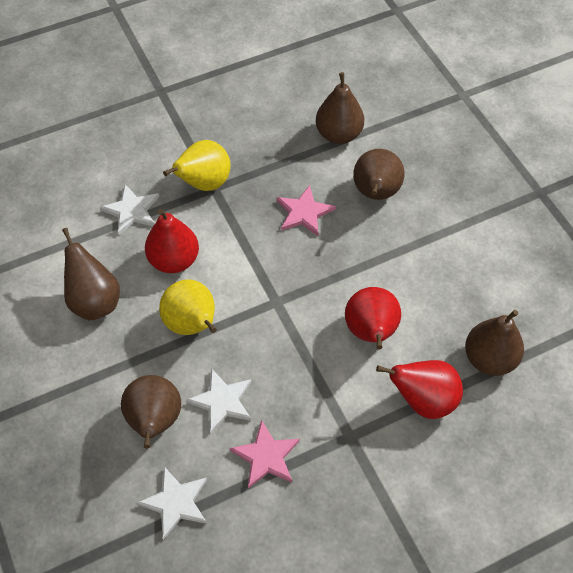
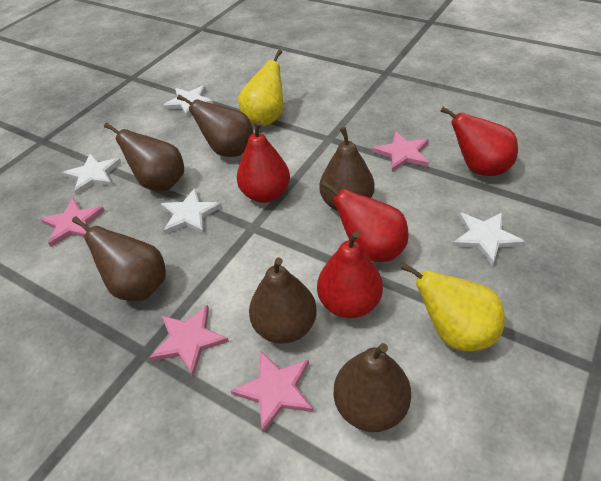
brown pear: 5 -> 6
pink star: 2 -> 4
red pear: 3 -> 4
white star: 3 -> 4

